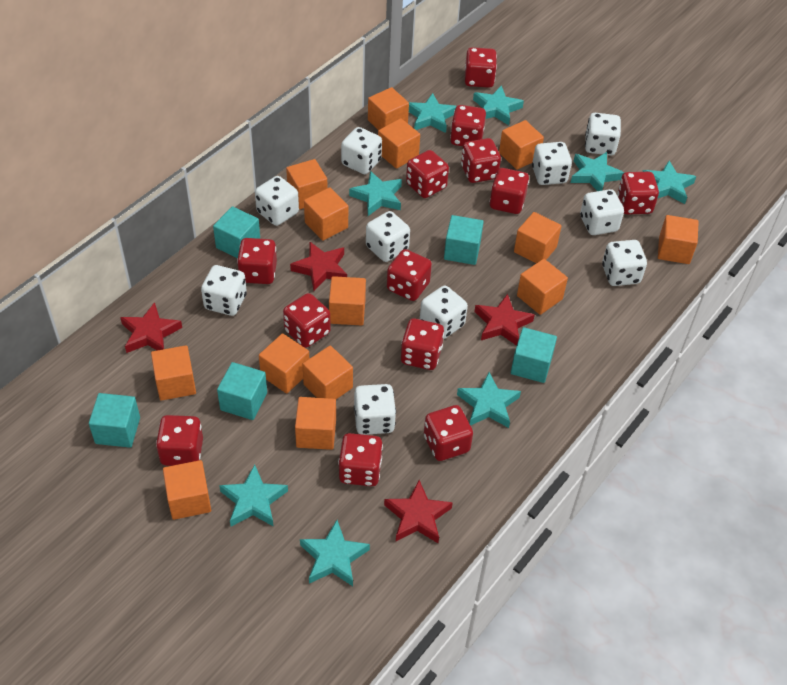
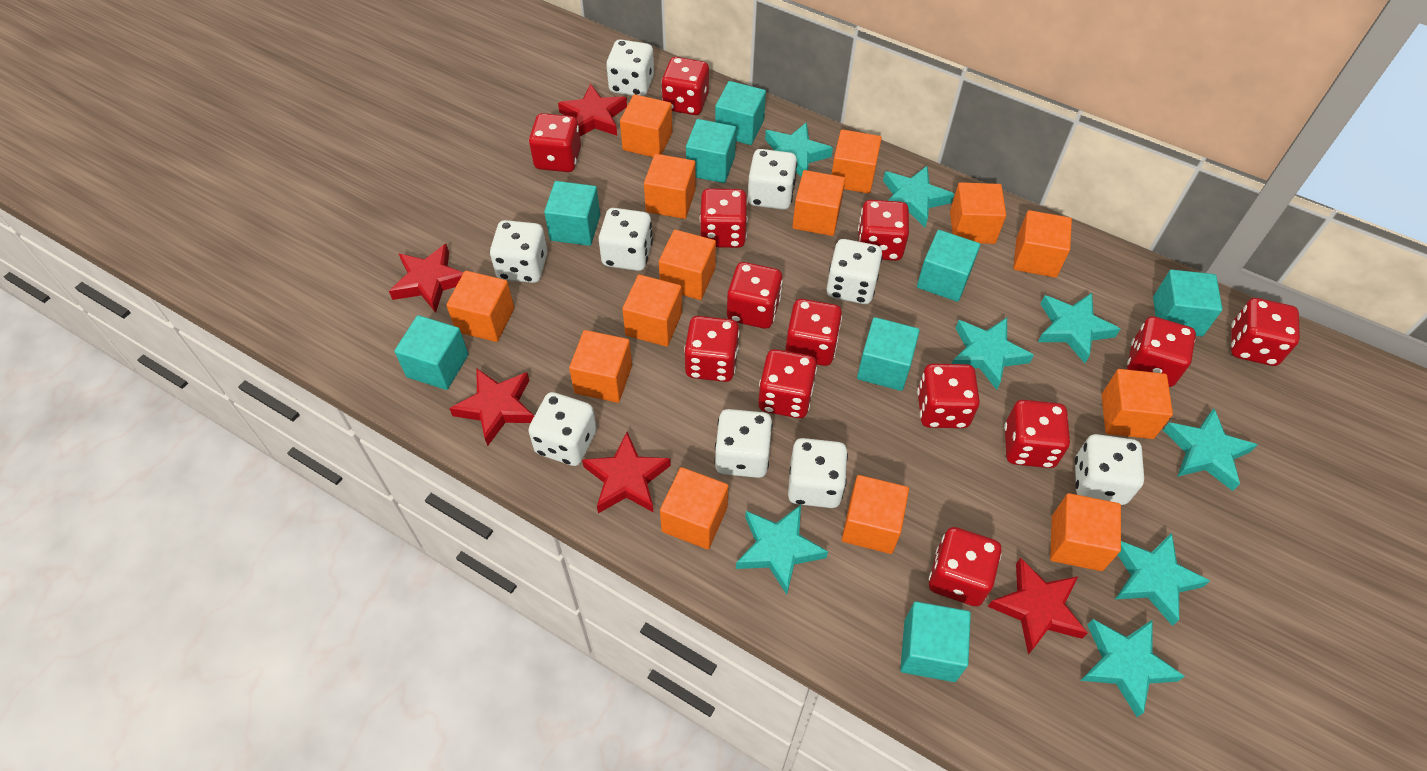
red star: 4 -> 5
turquoise cube: 5 -> 8
white dice: 10 -> 9

